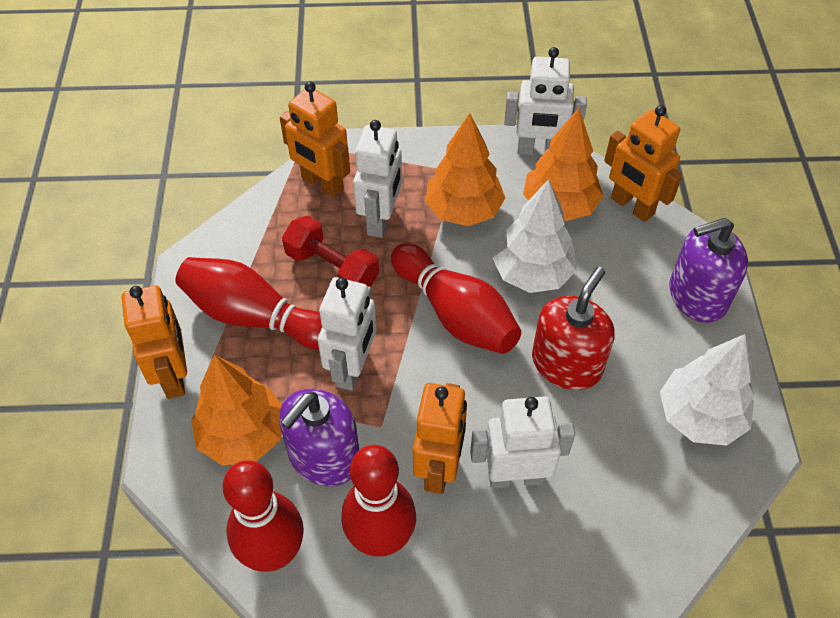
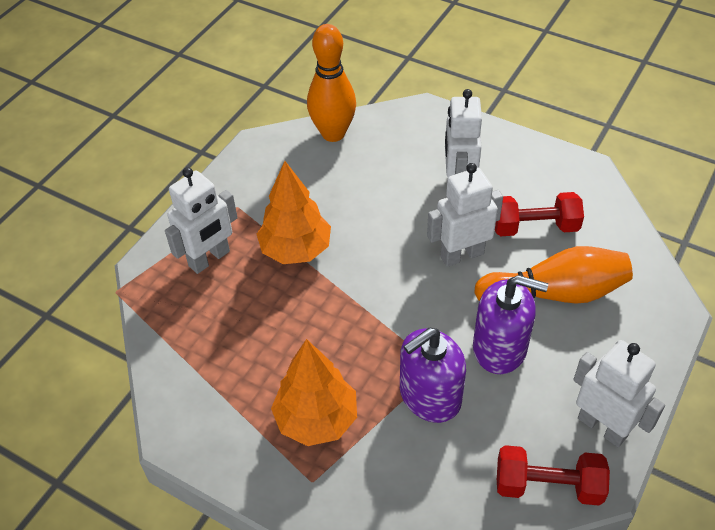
orange bowling pin: 0 -> 2
orange robot: 4 -> 0
orange tree: 3 -> 2
red bowling pin: 4 -> 0
red dumbbell: 1 -> 2
red soap dispenser: 1 -> 0
white tree: 2 -> 0

